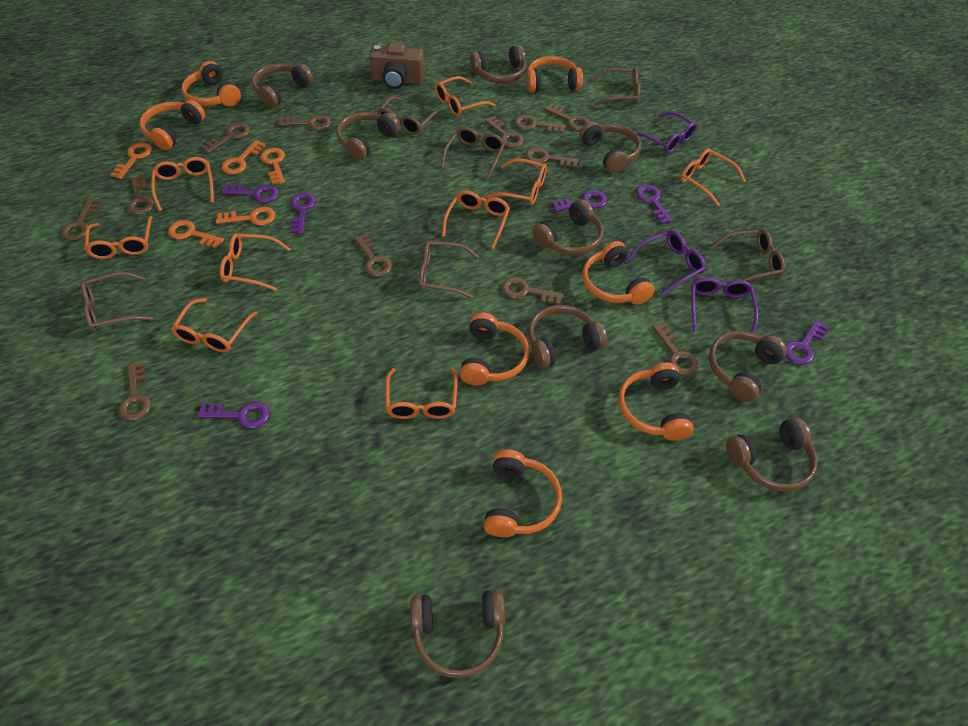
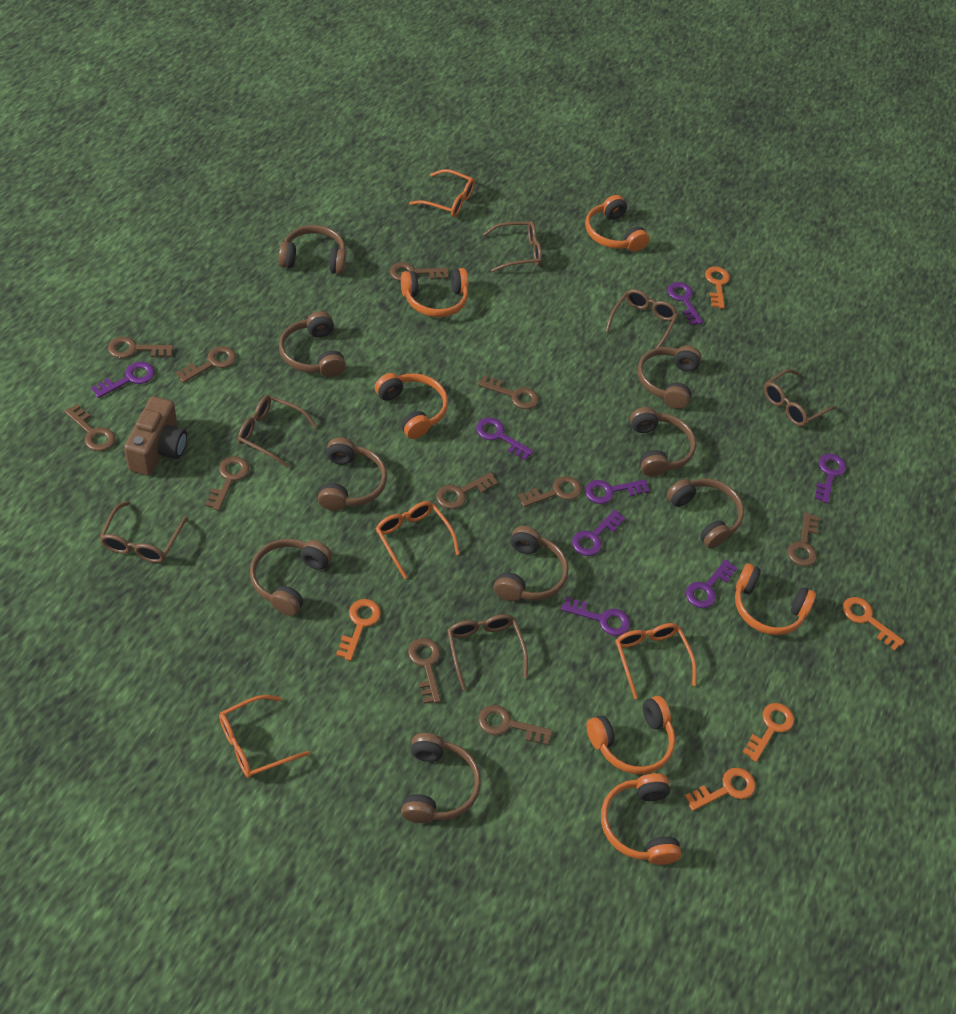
brown key: 12 -> 11
orange glasses: 9 -> 4
orange headphones: 7 -> 6
purple glasses: 3 -> 0
purple key: 6 -> 8

